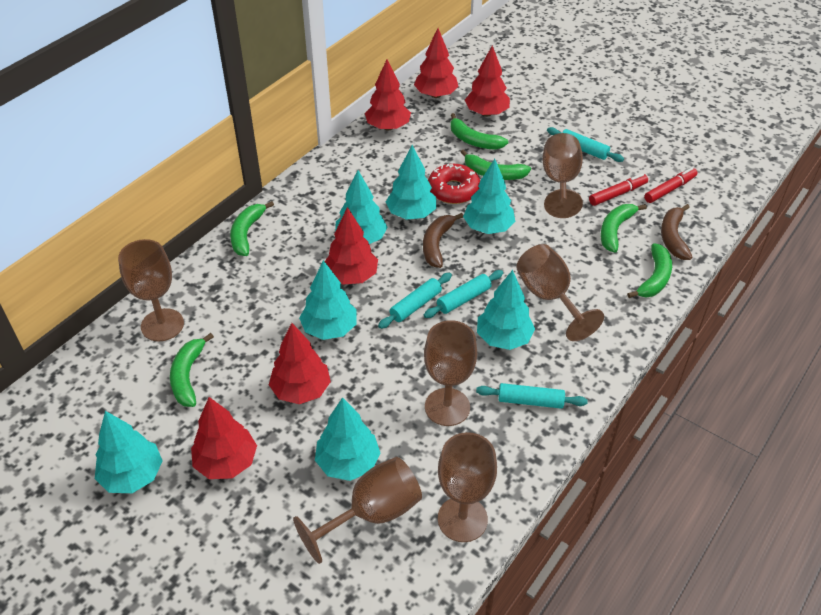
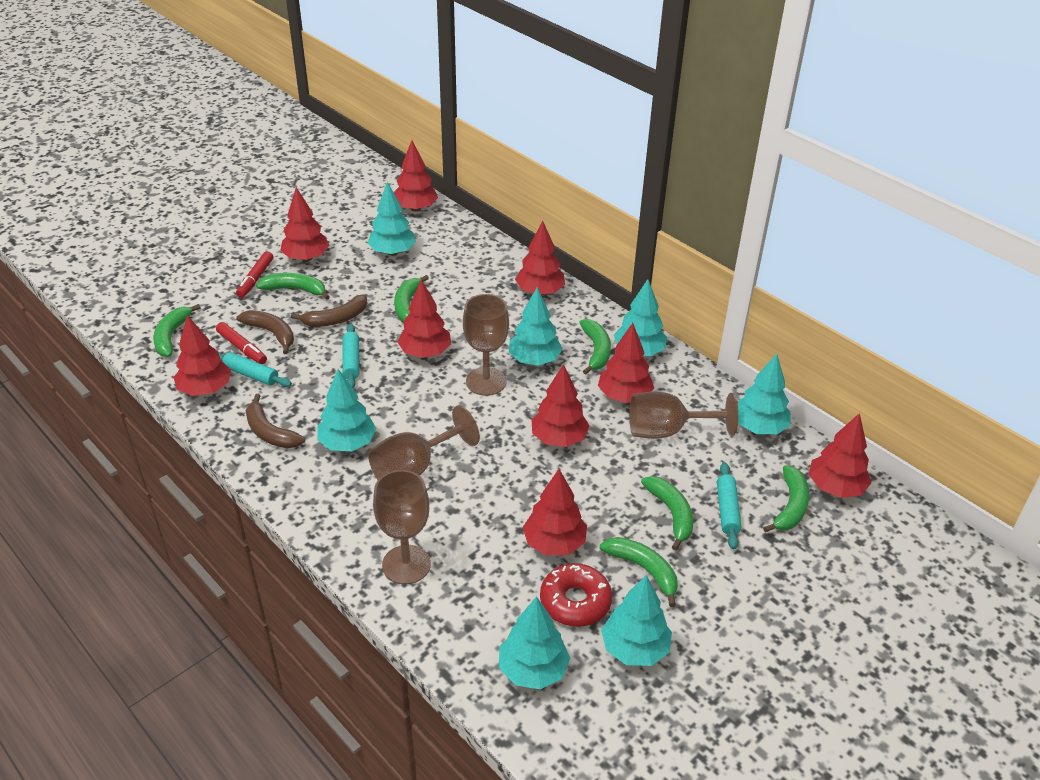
brown banana: 2 -> 3
brown goblet: 6 -> 4
green banana: 6 -> 7
red tree: 6 -> 9
turquoise rolling pin: 4 -> 3

